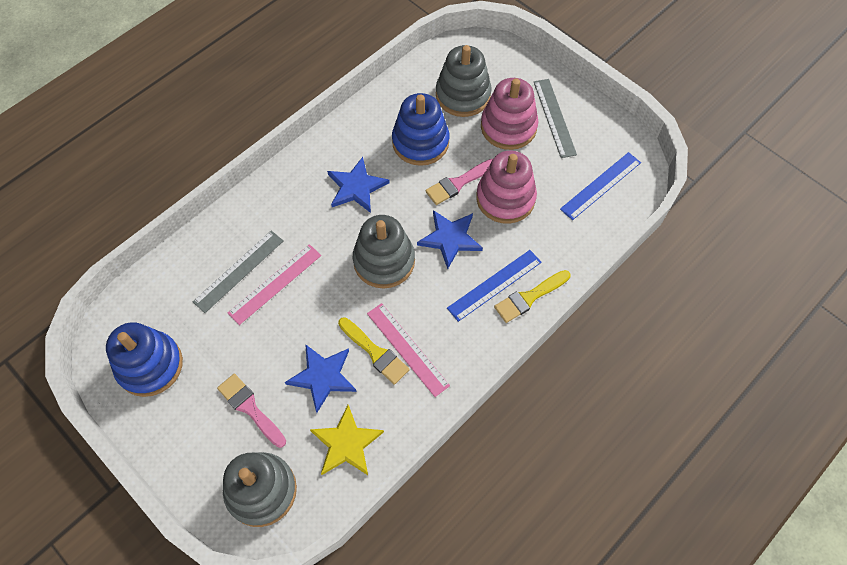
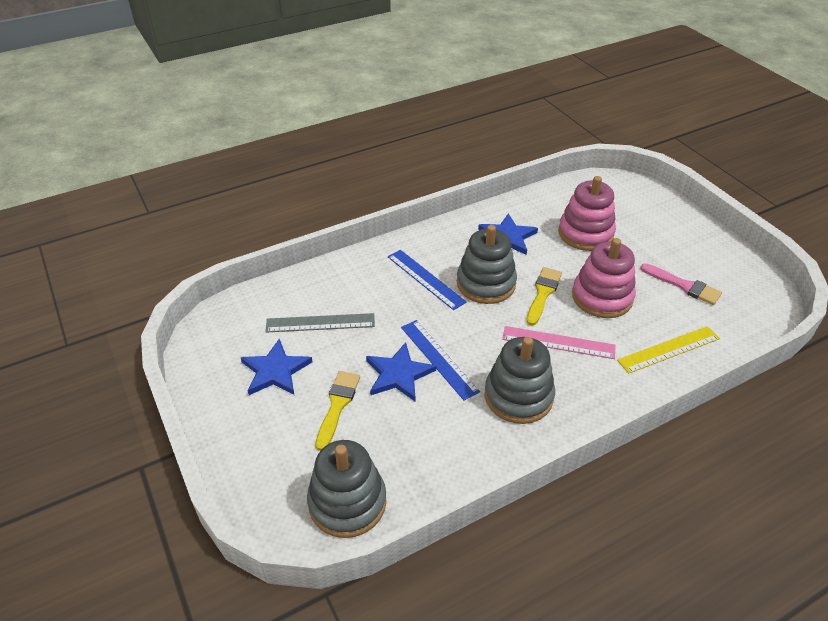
blue stacking toy: 2 -> 0
grey ruler: 2 -> 1
pink brush: 2 -> 1
pink ruler: 2 -> 1
yellow ruler: 0 -> 1
yellow star: 1 -> 0

